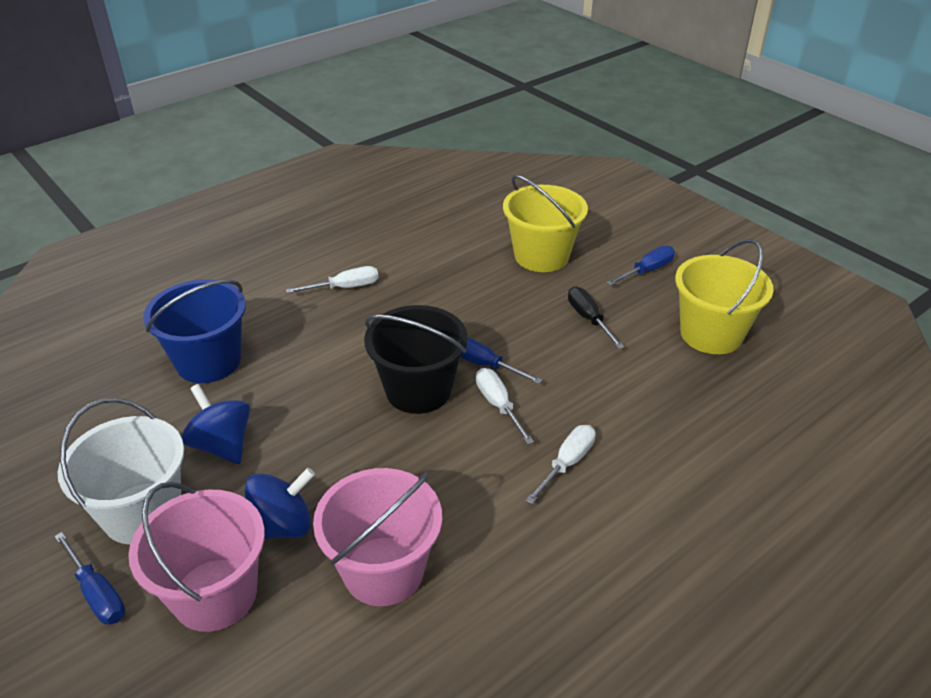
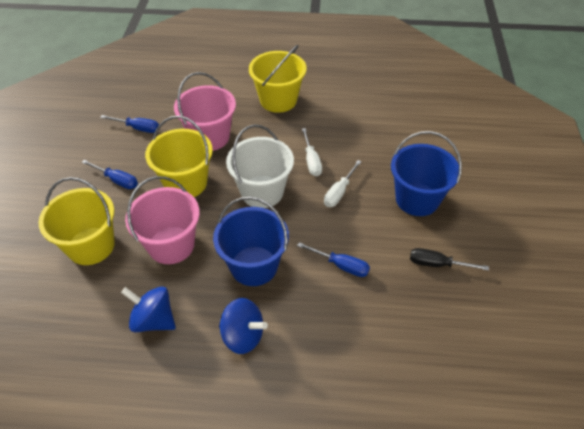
black bucket: 1 -> 0
blue bucket: 1 -> 2
white screwdriver: 3 -> 2
yellow bucket: 2 -> 3

